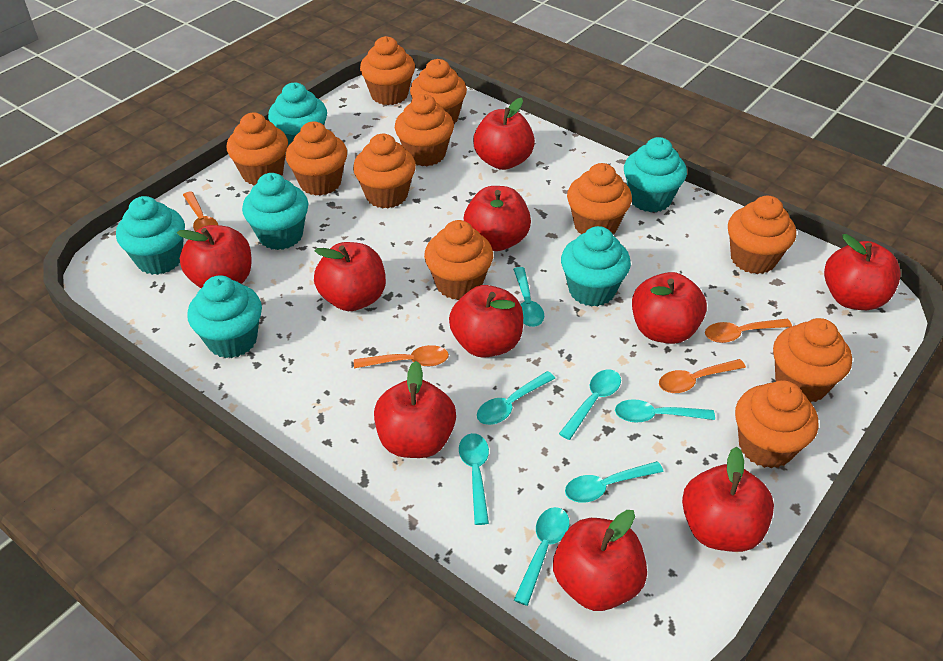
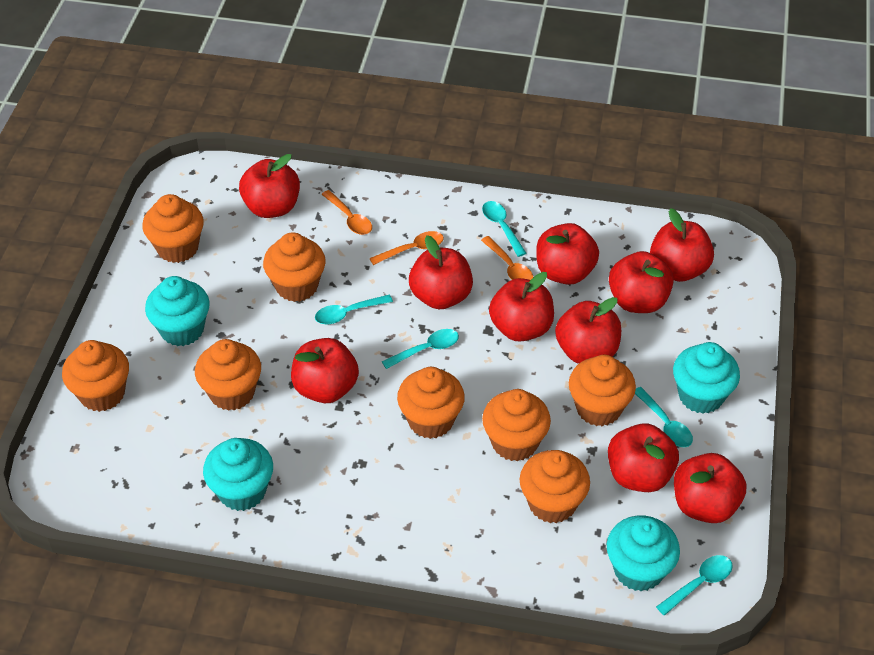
orange cupcake: 11 -> 8
orange spoon: 4 -> 3
turquoise cupcake: 6 -> 4
turquoise spoon: 7 -> 5

